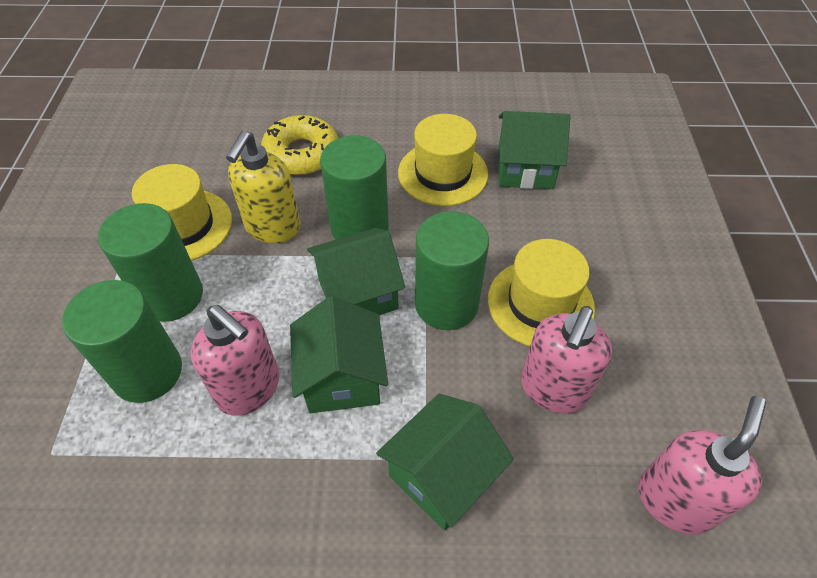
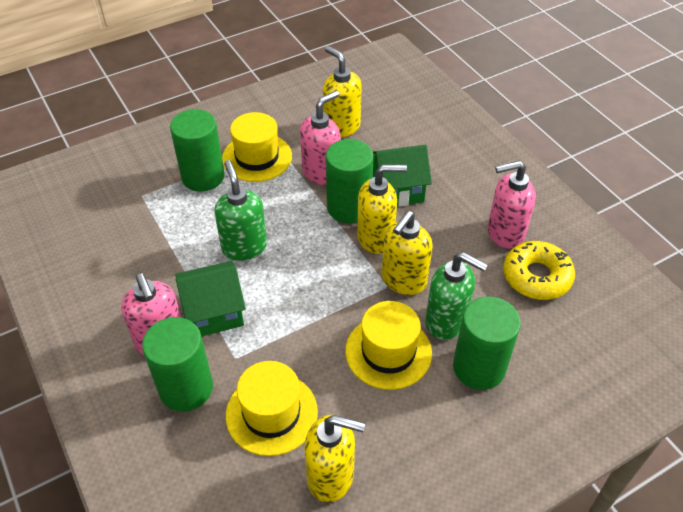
green house: 4 -> 2
green soap dispenser: 0 -> 2
yellow soap dispenser: 1 -> 4

